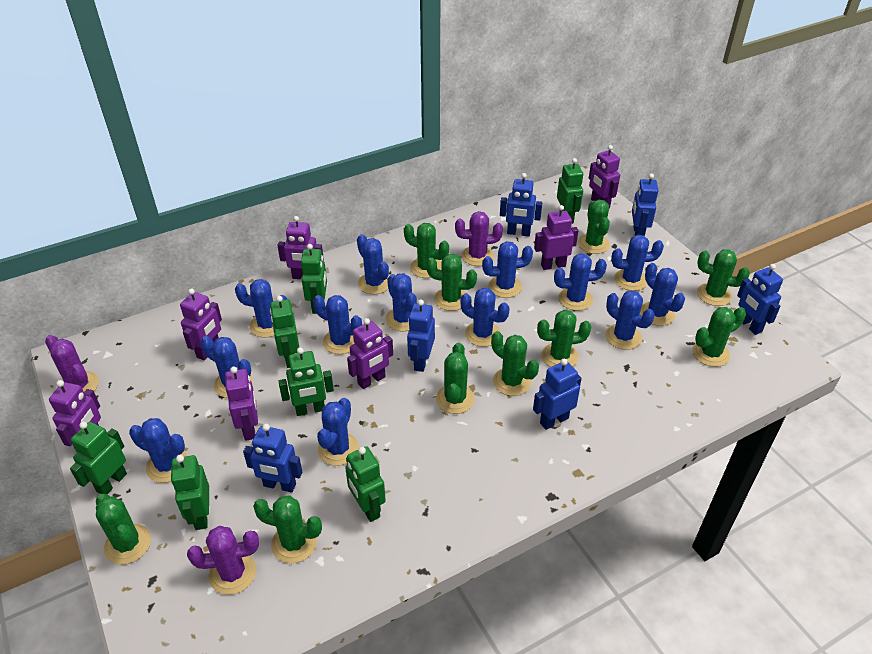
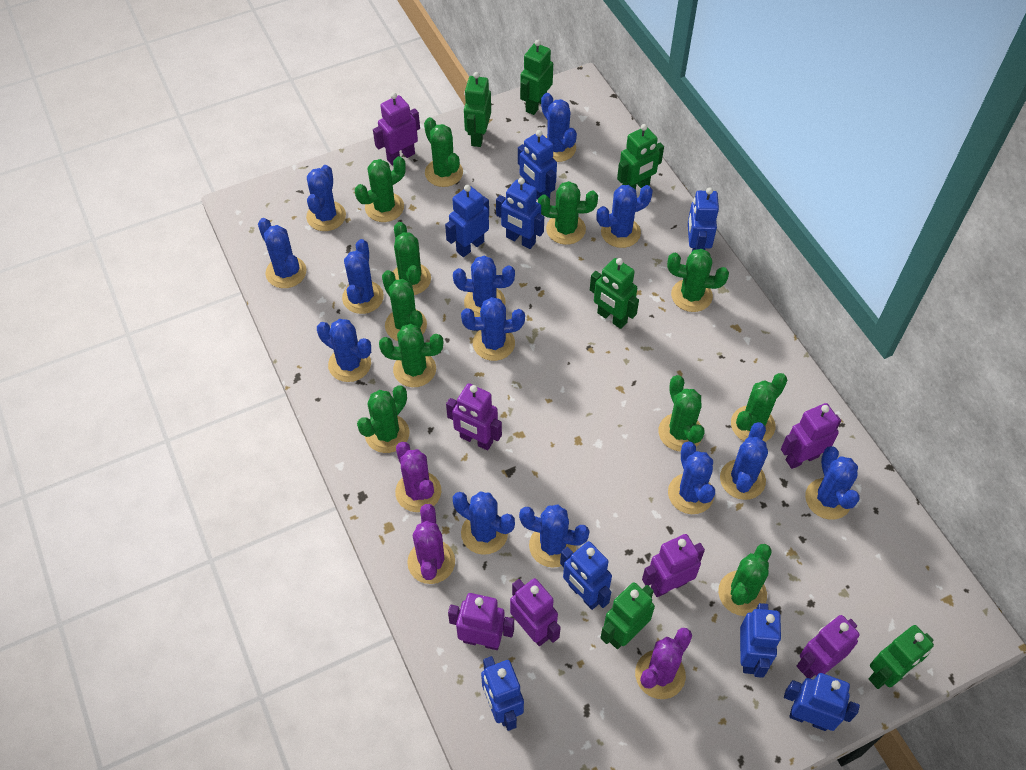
blue robot: 6 -> 8
green cactus: 10 -> 11
green robot: 7 -> 6

